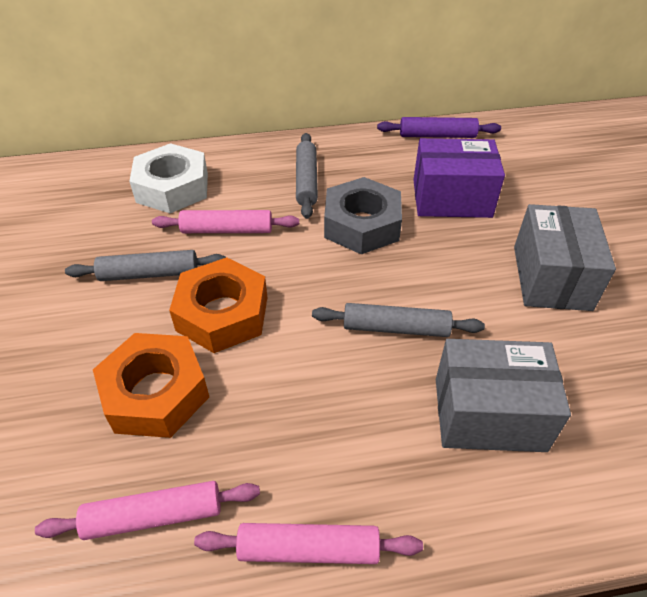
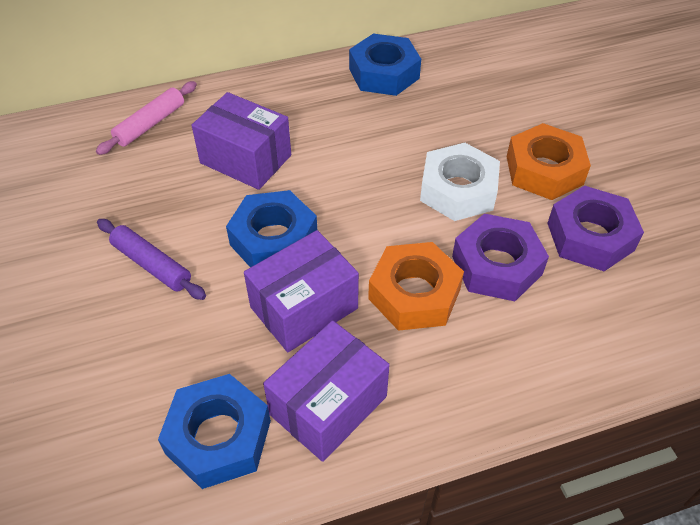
blue nut: 0 -> 3
grey box: 2 -> 0
grey nut: 1 -> 0
grey rolling pin: 3 -> 0
pink rolling pin: 3 -> 1
purple box: 1 -> 3
purple nut: 0 -> 2

